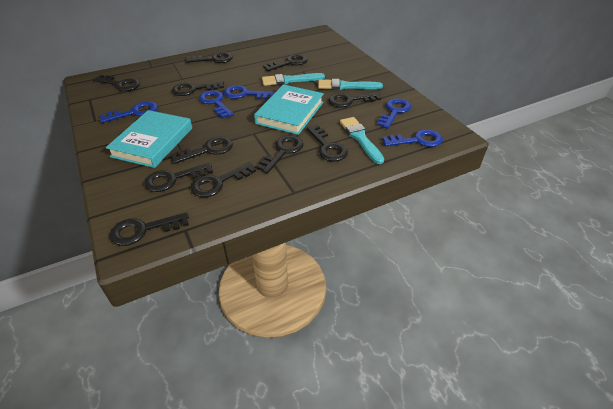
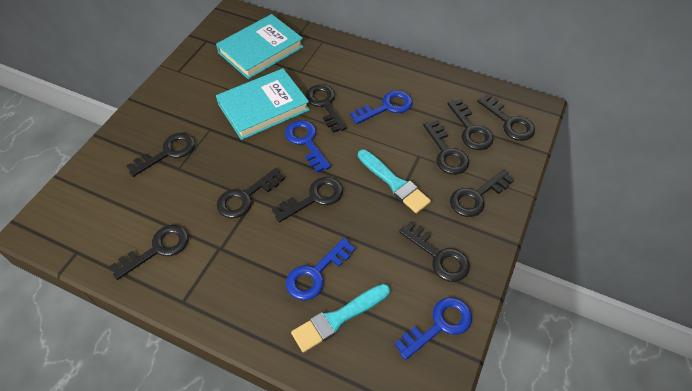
black key: 11 -> 10
blue key: 5 -> 4
turquoise brush: 3 -> 2

